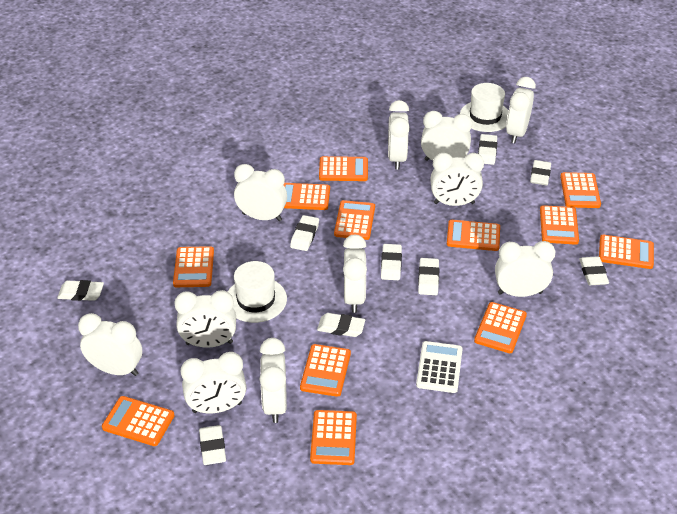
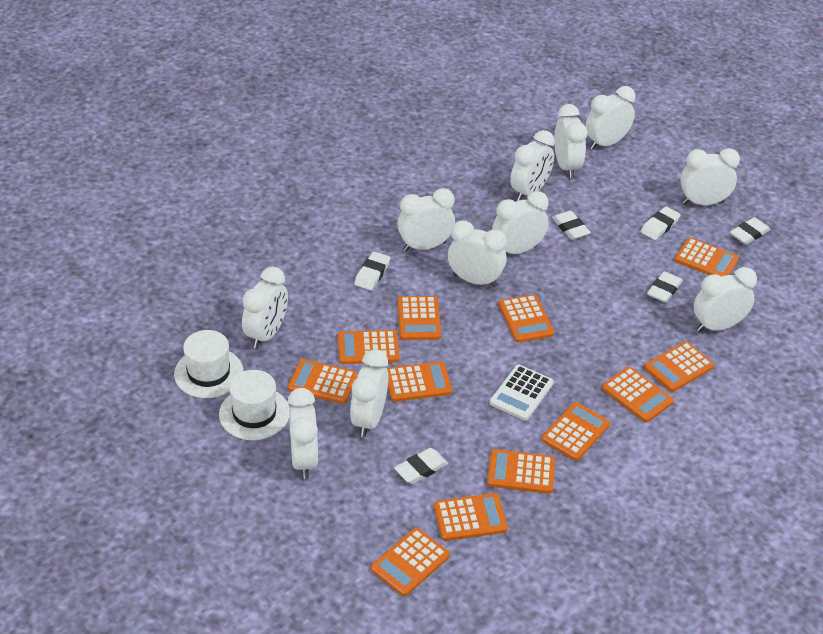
white eraser: 9 -> 6

